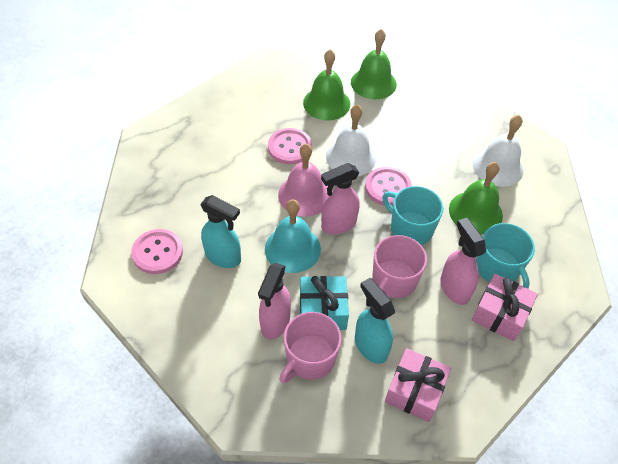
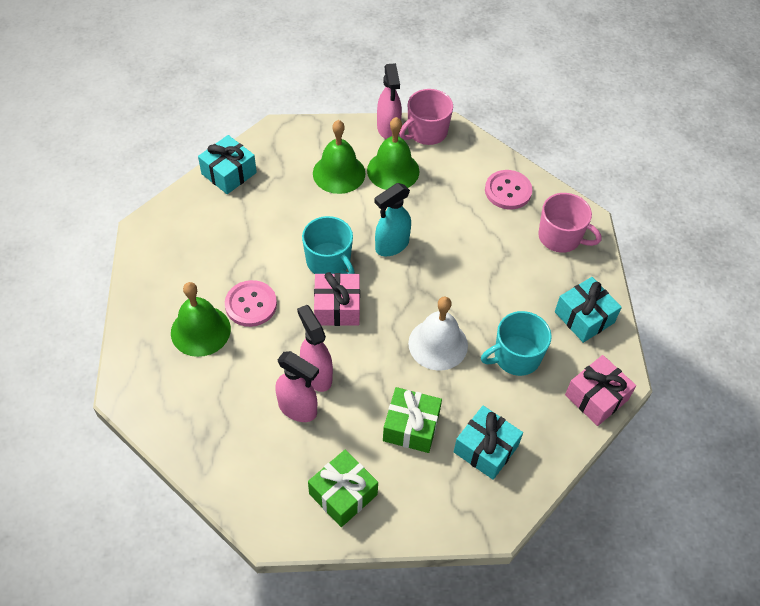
green gift: 0 -> 2
pink bell: 1 -> 0
pink button: 3 -> 2
turquoise bell: 1 -> 0
turquoise gift: 1 -> 3
turquoise spray bottle: 2 -> 1
white bell: 2 -> 1

